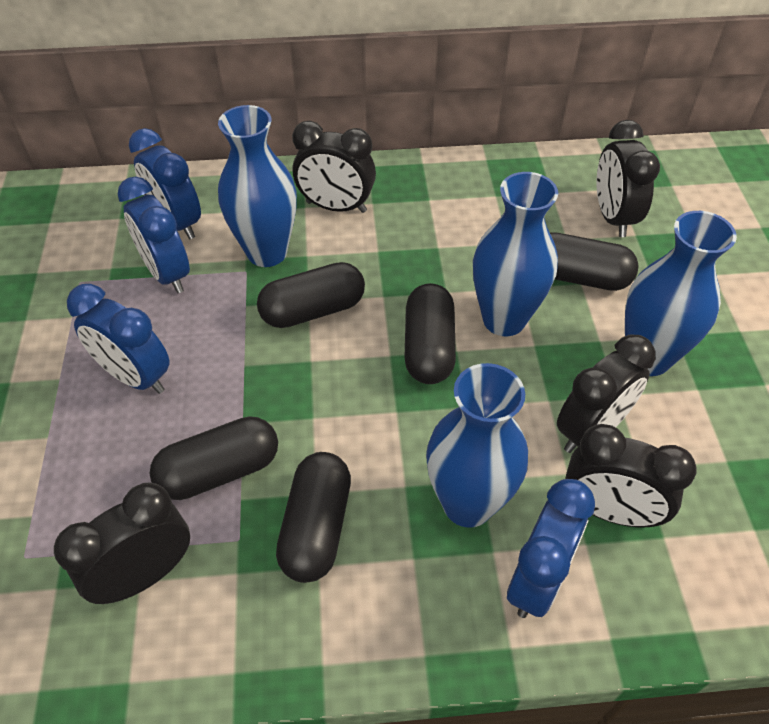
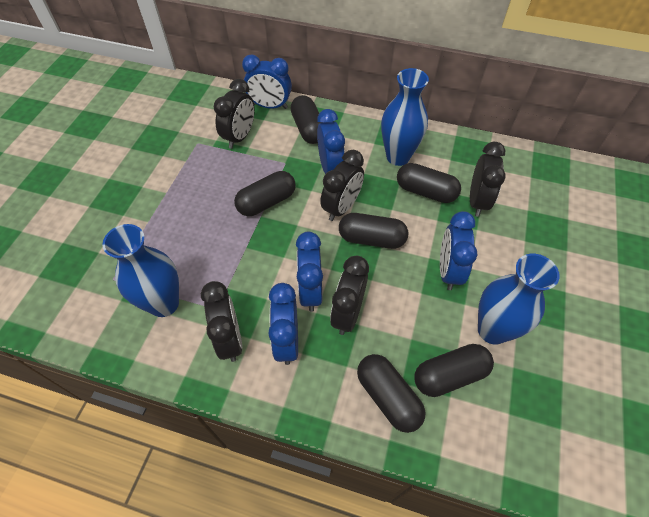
black capsule: 5 -> 6
blue clock: 4 -> 5
blue vase: 4 -> 3

